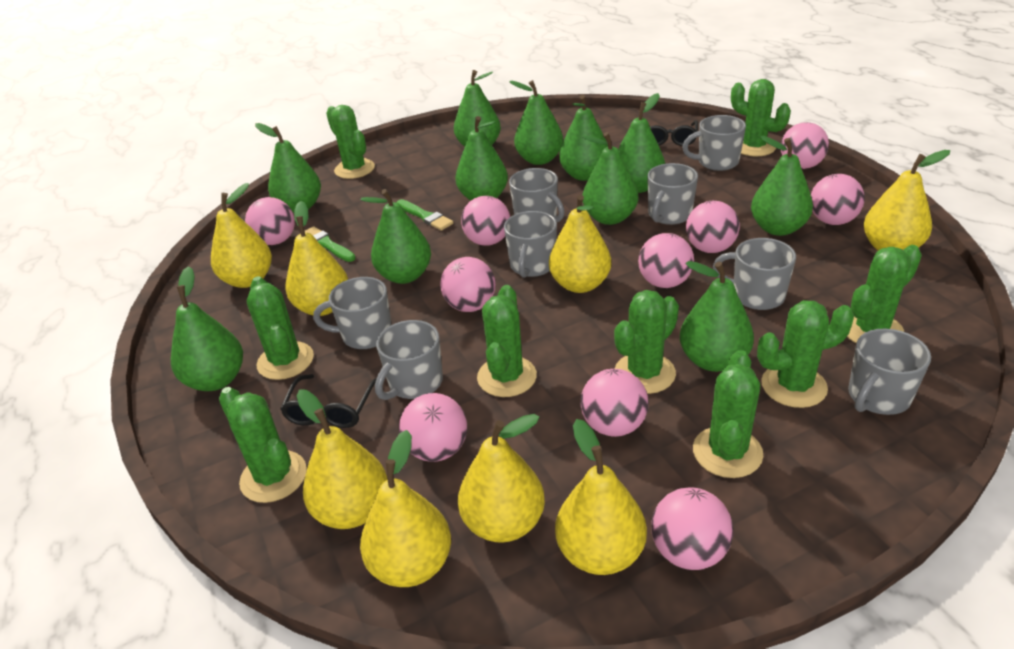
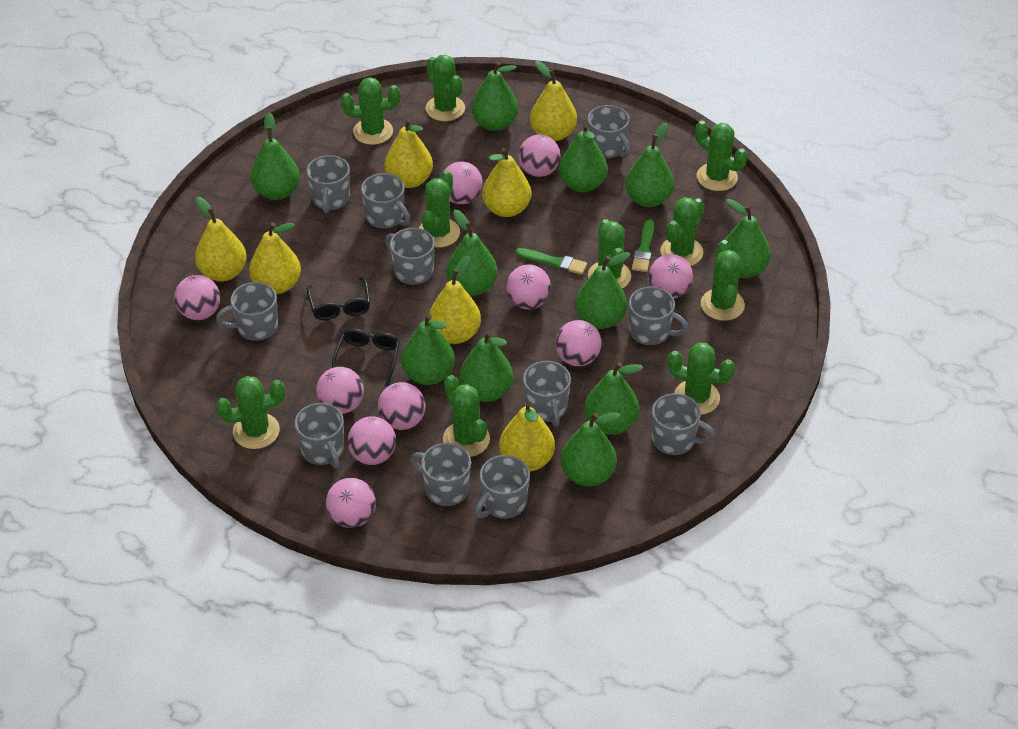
green cactus: 9 -> 10
grey mug: 8 -> 11
yellow pear: 8 -> 7

